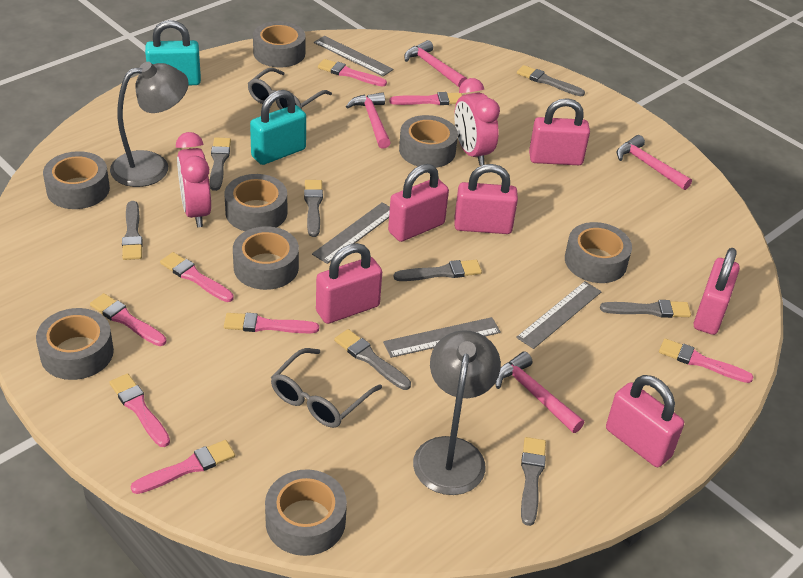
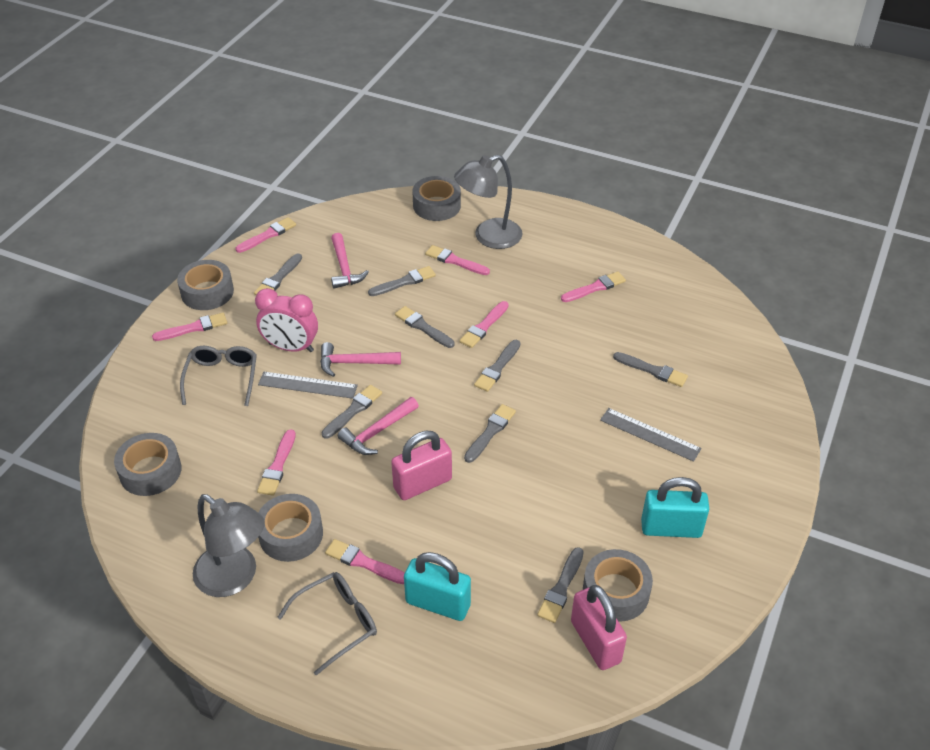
grey ruler: 4 -> 2
grey tape: 8 -> 5
pink brush: 8 -> 7
pink clock: 2 -> 1
pink hammer: 4 -> 3
pink padlock: 6 -> 2

